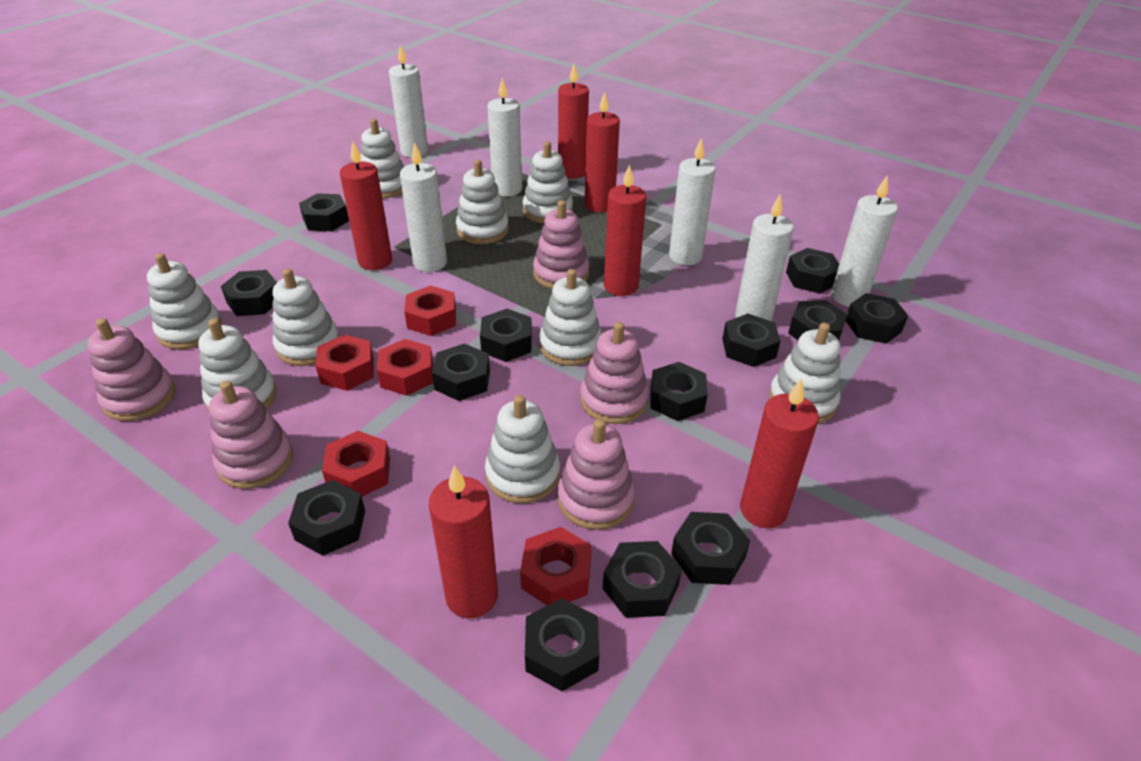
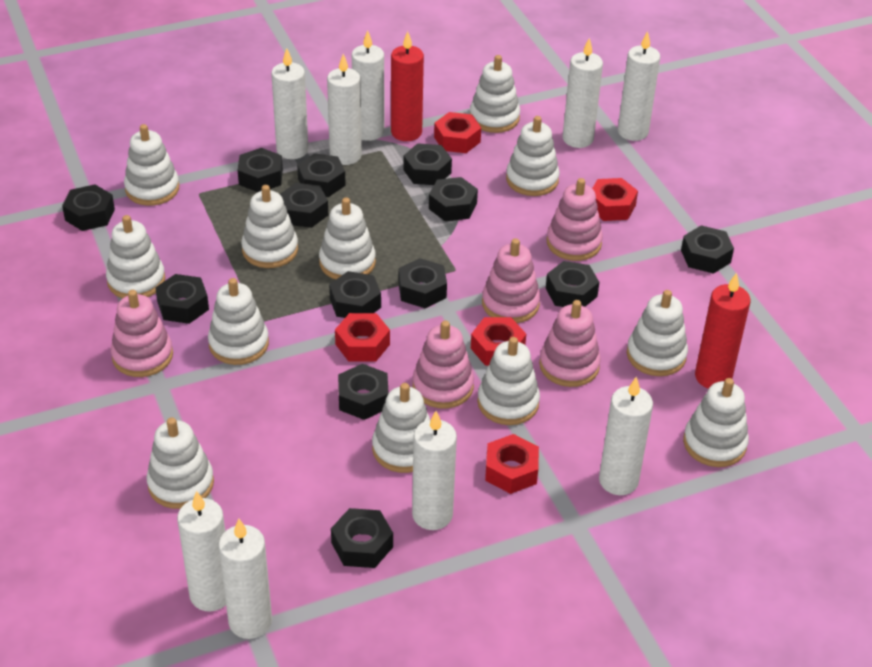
red candle: 6 -> 2
white candle: 6 -> 9
white stacking toy: 9 -> 12

